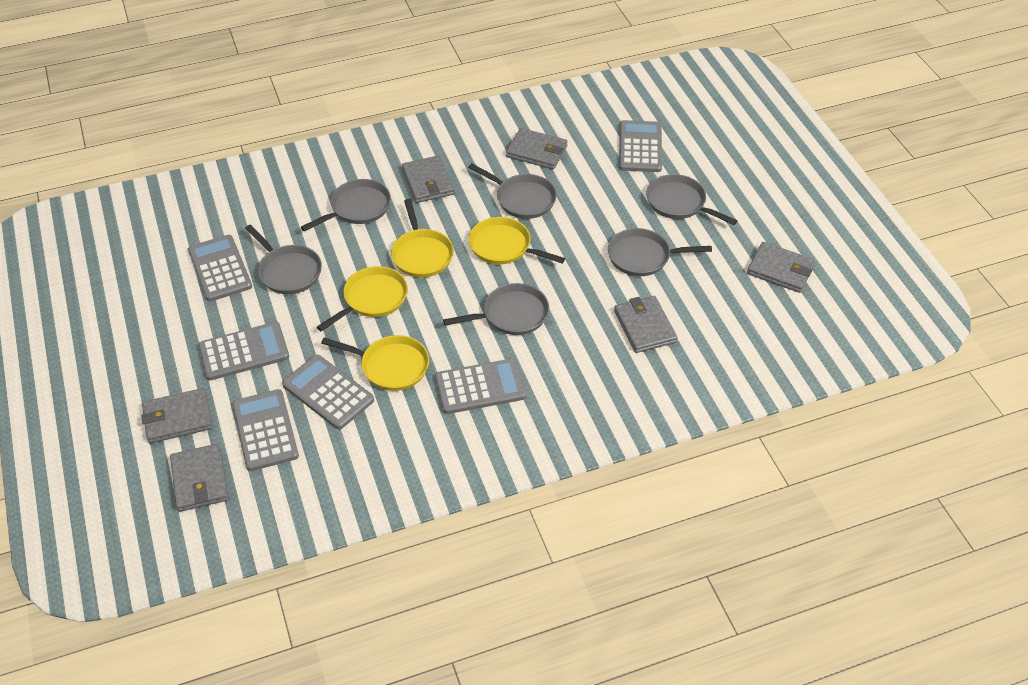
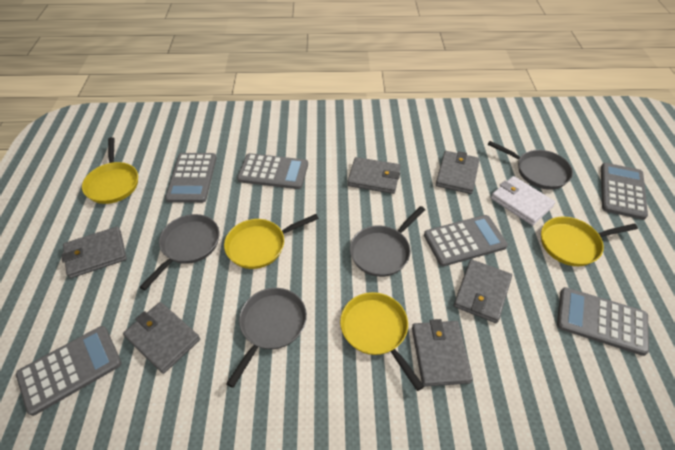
grey pan: 6 -> 4
white wallet: 0 -> 1

